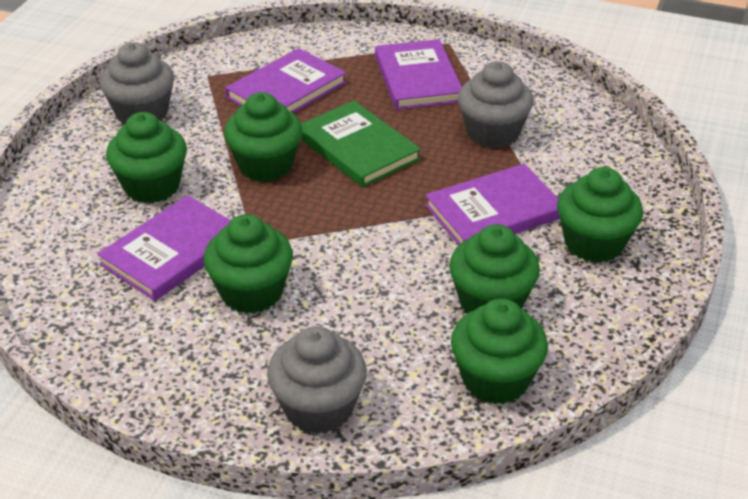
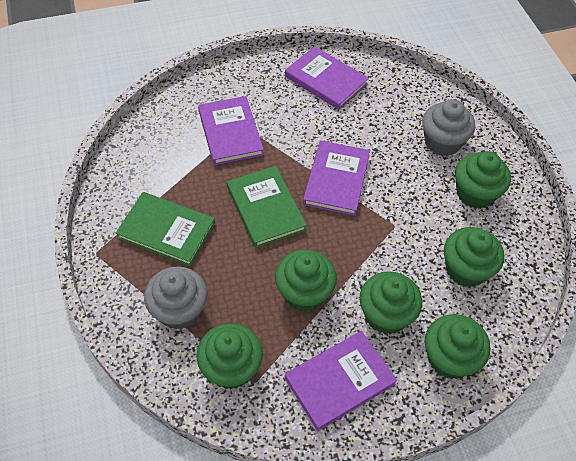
green book: 1 -> 2
grey cupcake: 3 -> 2

